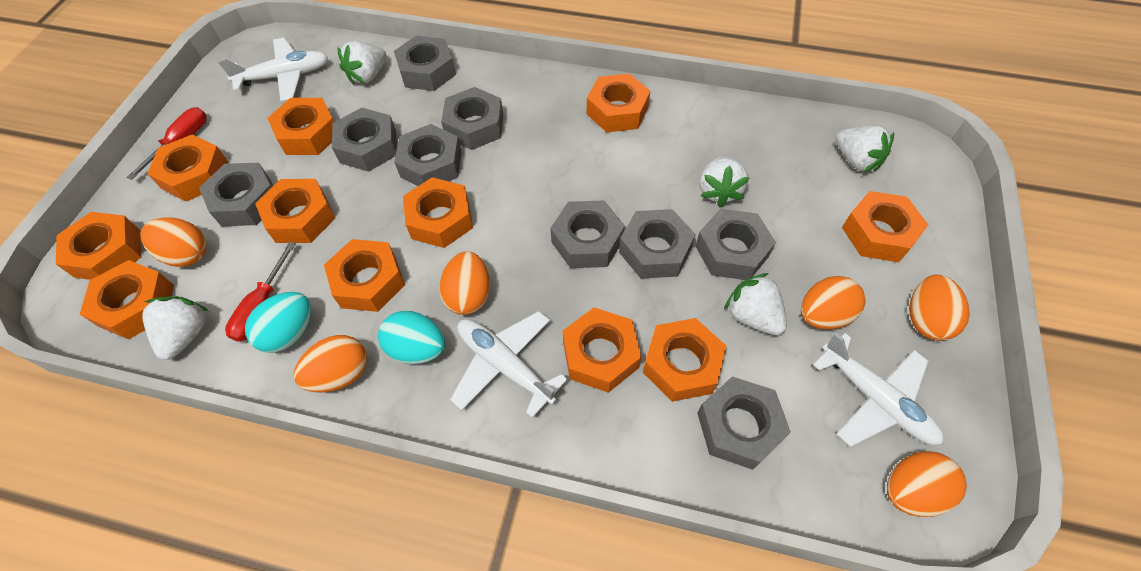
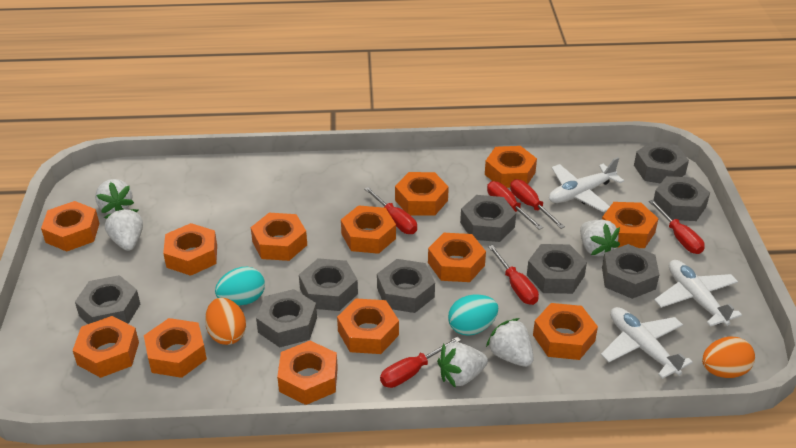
orange egg: 6 -> 2
orange nut: 11 -> 13
red screwdriver: 2 -> 6

